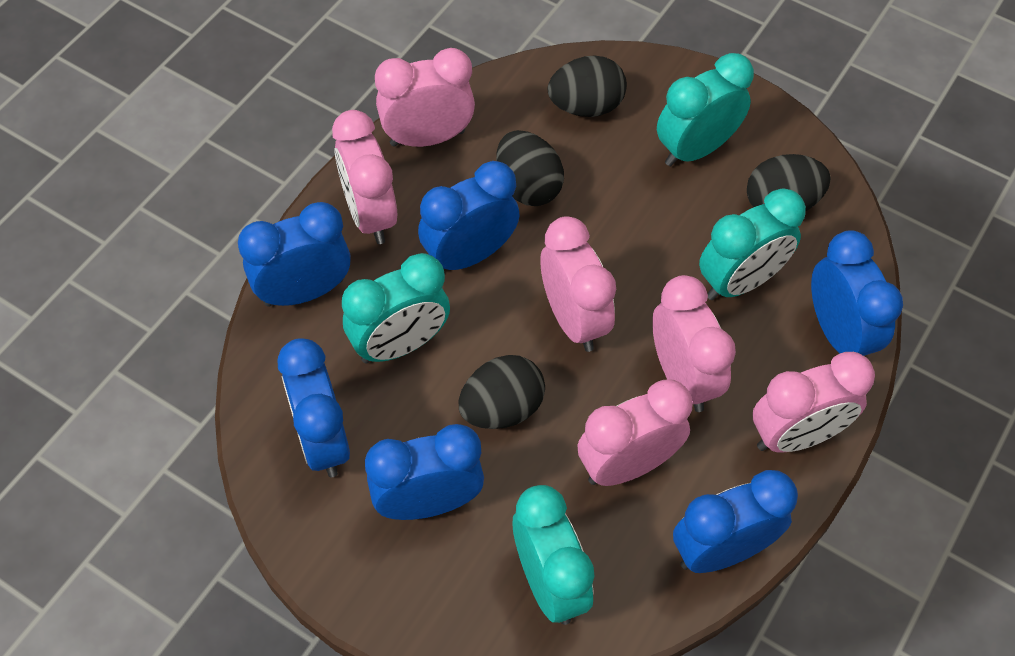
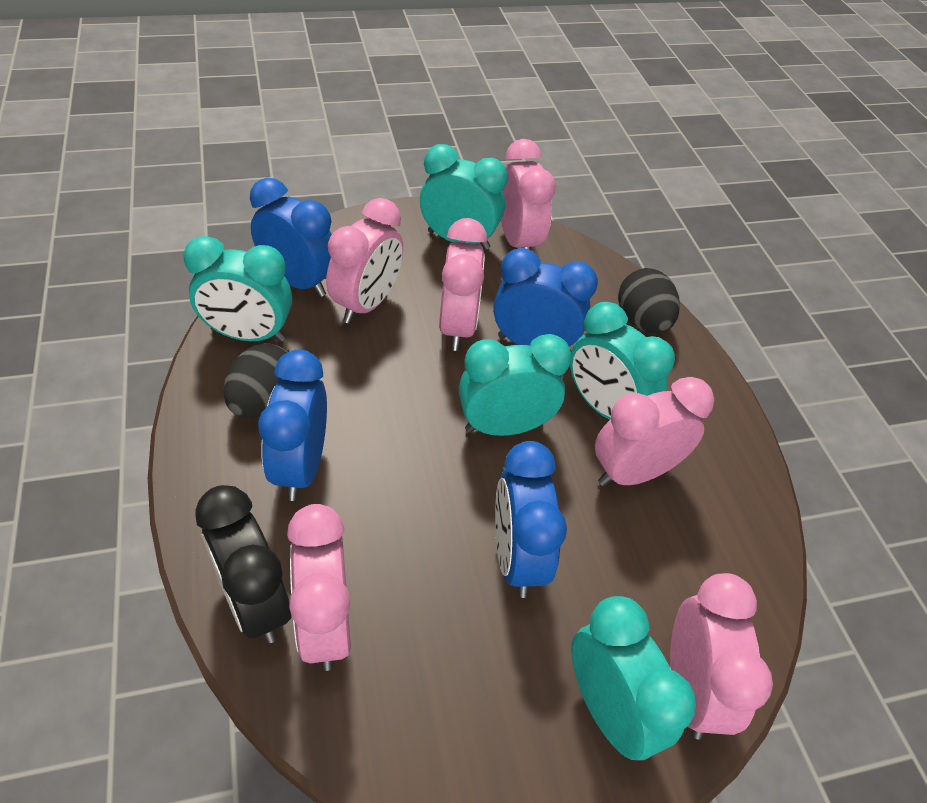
black clock: 0 -> 1
black egg: 4 -> 2
blue clock: 6 -> 4
turquoise clock: 4 -> 5

